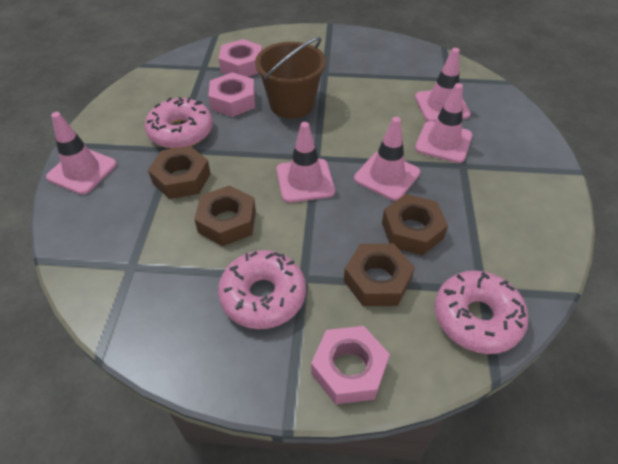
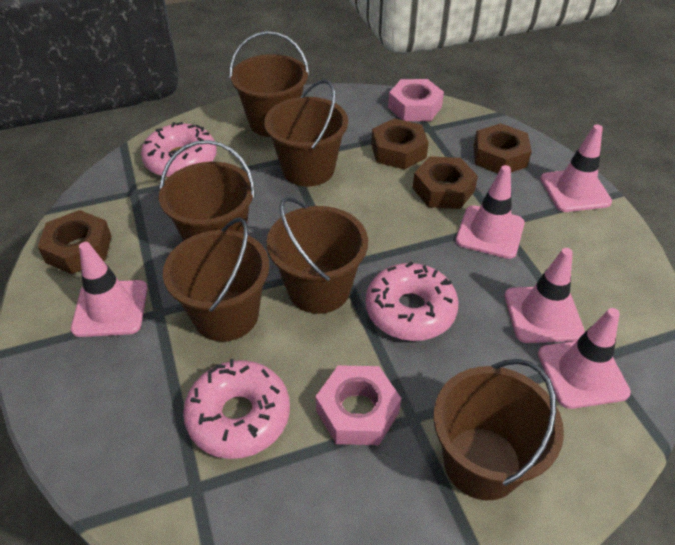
brown bucket: 1 -> 6
pink nut: 3 -> 2

